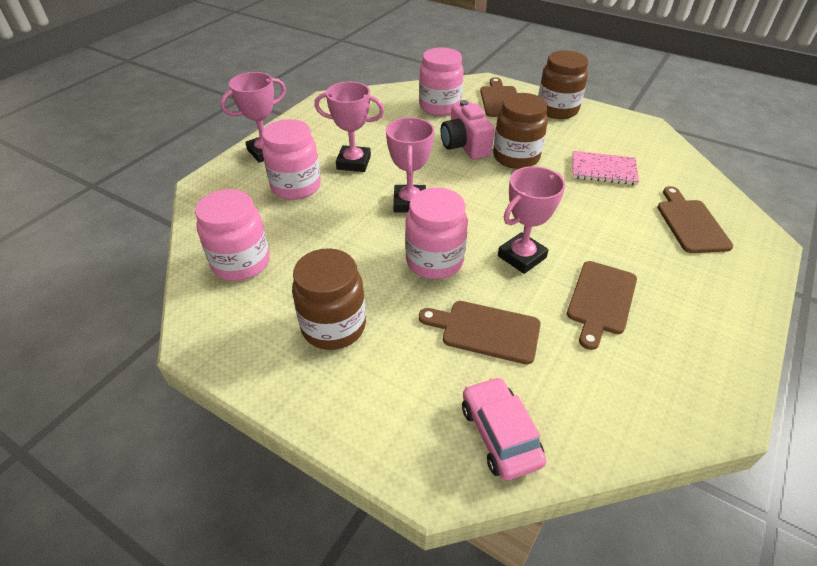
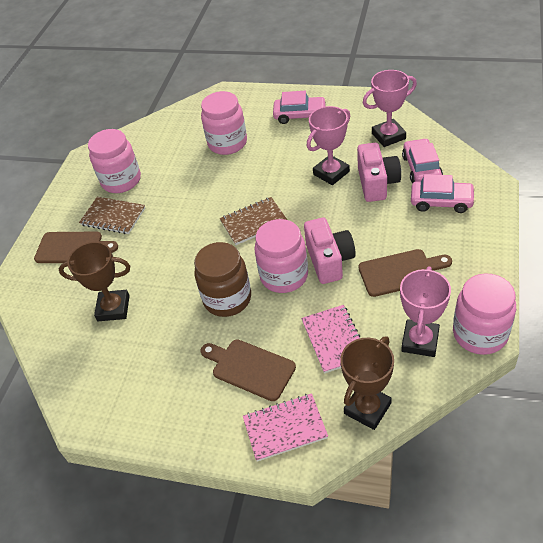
brown cutting board: 4 -> 3
brown jar: 3 -> 1
brown notebook: 0 -> 2
brown trophy: 0 -> 2
pink camera: 1 -> 2
pink car: 1 -> 3
pink notebook: 1 -> 2
pink trophy: 4 -> 3

